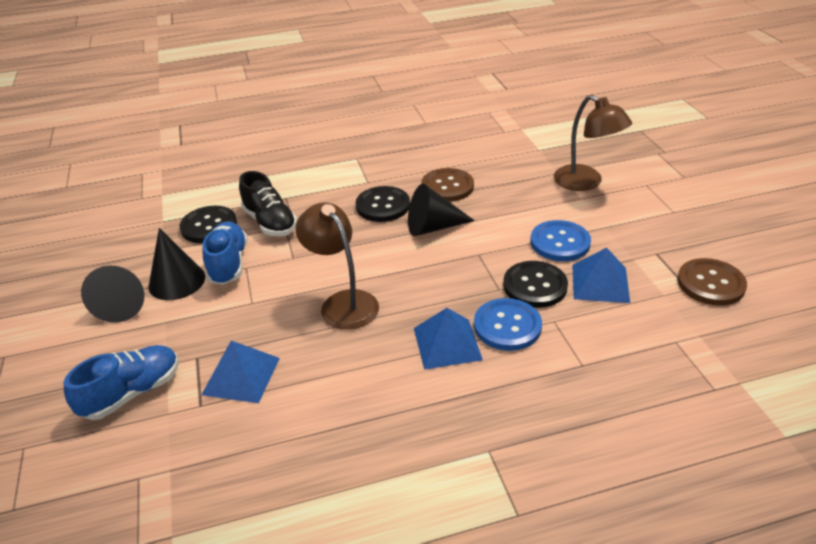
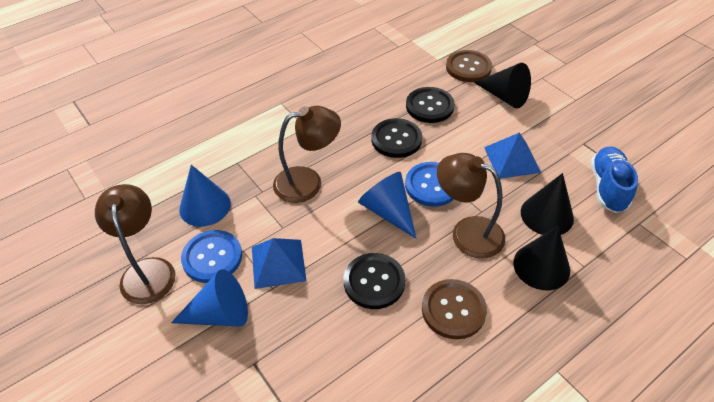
black shoe: 1 -> 0
blue cone: 0 -> 3
blue pyramid: 3 -> 2
blue shoe: 2 -> 1
brown lamp: 2 -> 3

